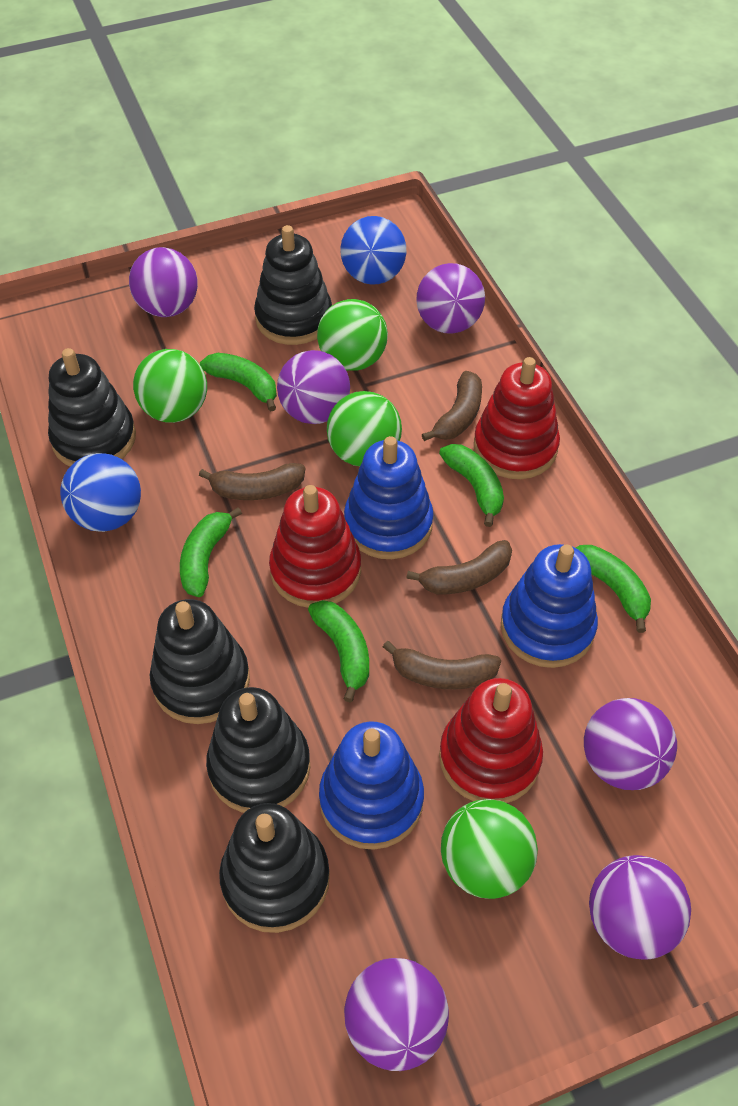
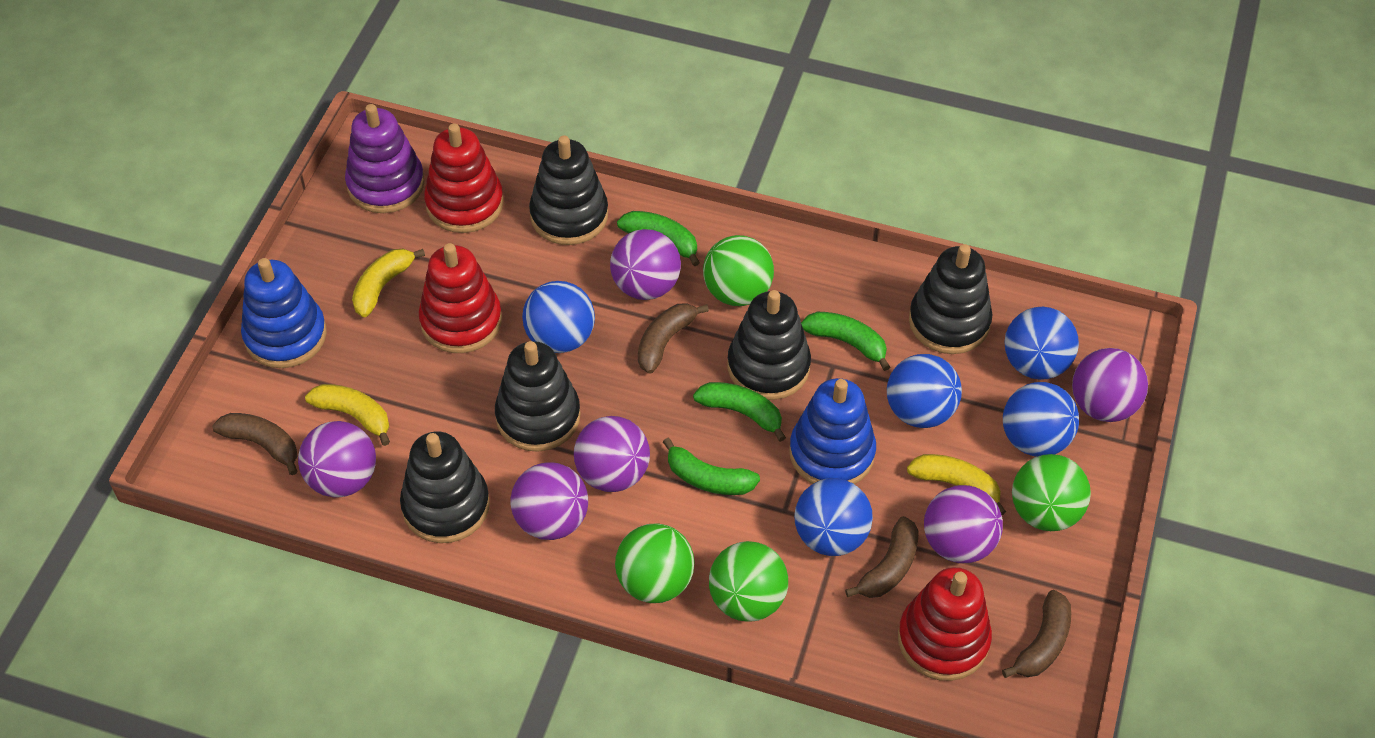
blue ball: 2 -> 5
blue stacking toy: 3 -> 2
green banana: 5 -> 4
purple stacking toy: 0 -> 1
yellow banana: 0 -> 3

